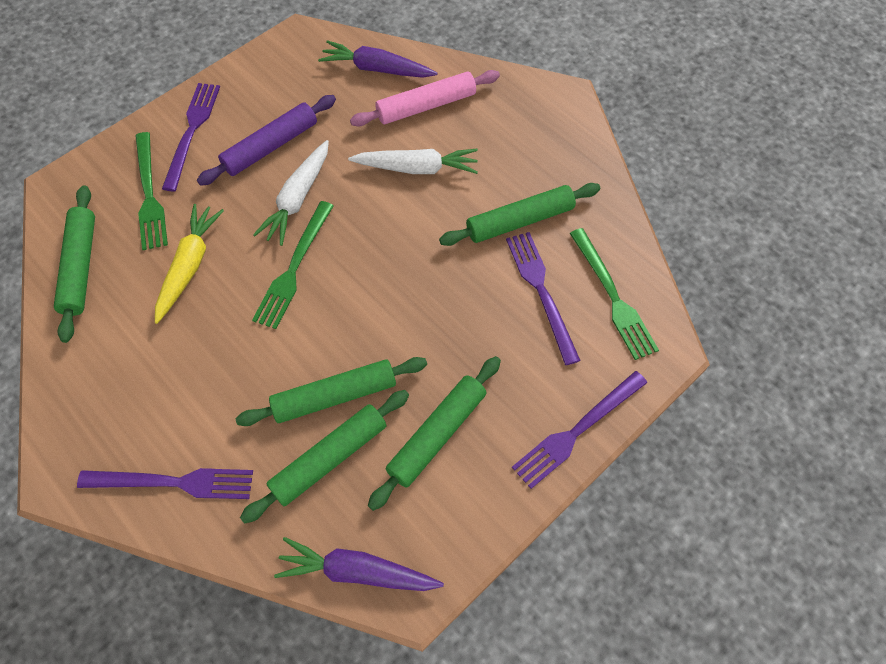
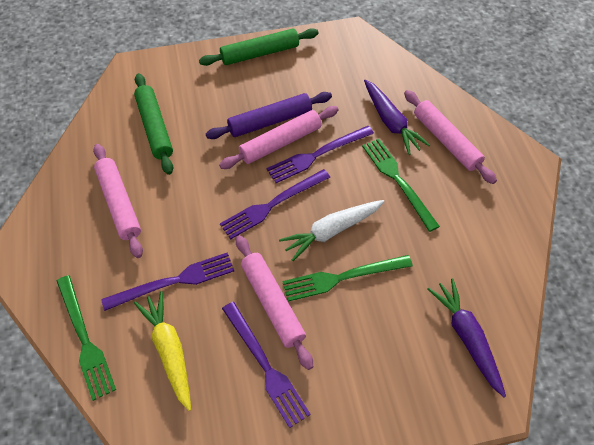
green rolling pin: 5 -> 2
pink rolling pin: 1 -> 4
white carrot: 2 -> 1

